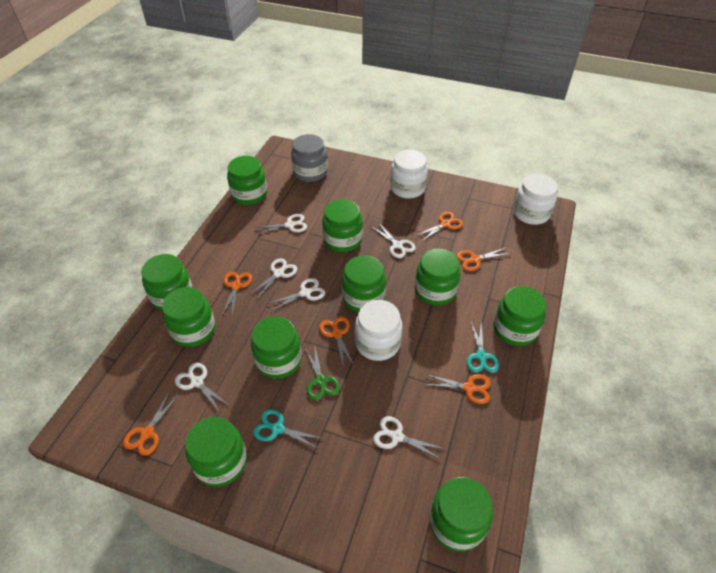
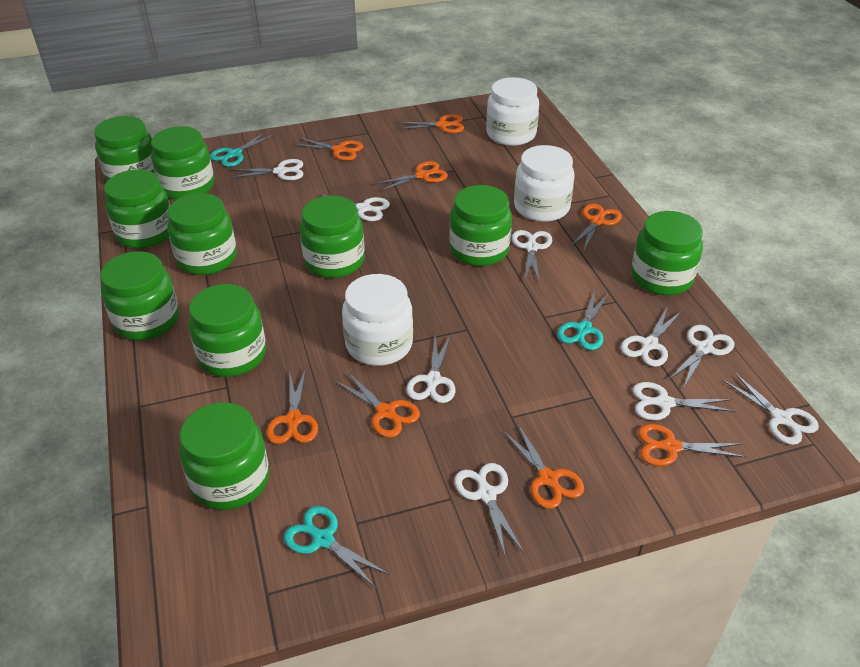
green scissors: 1 -> 0
grey jar: 1 -> 0
orange scissors: 6 -> 8
turquoise scissors: 2 -> 3
white scissors: 6 -> 9

